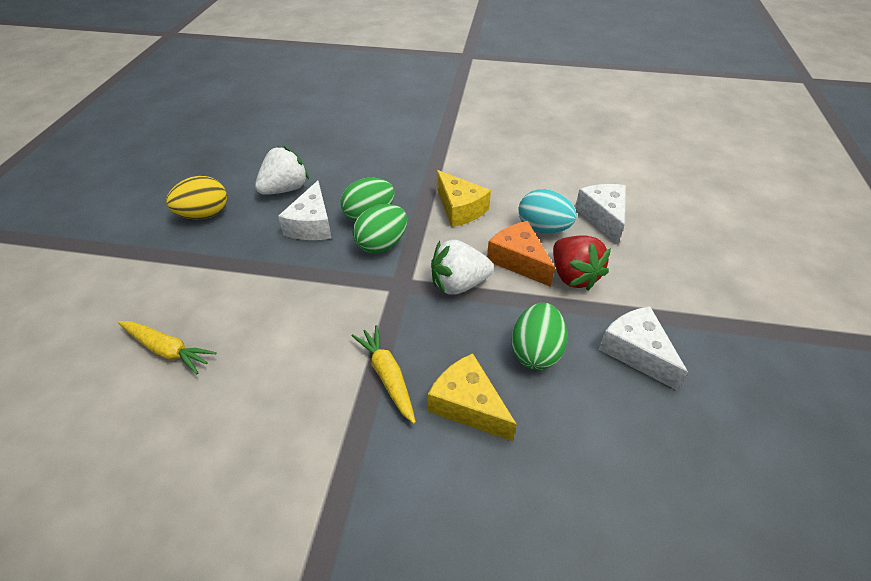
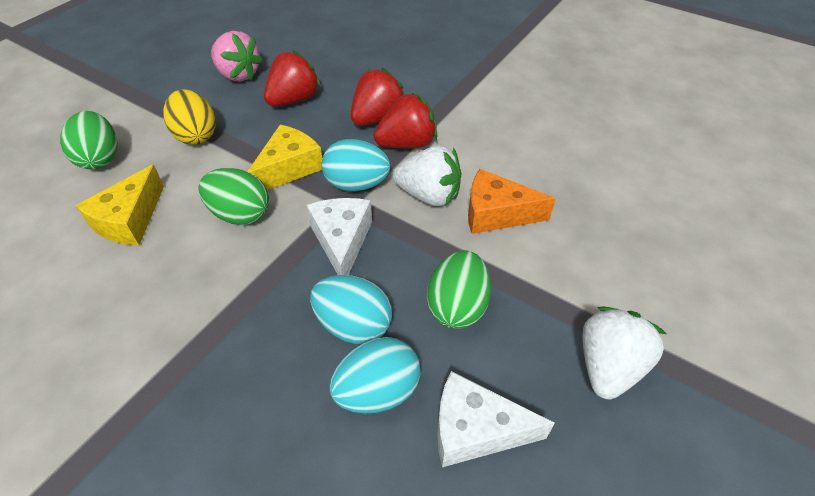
pink strawberry: 0 -> 1
red strawberry: 1 -> 3
turquoise egg: 1 -> 3
white cheese: 3 -> 2
yellow carrot: 2 -> 0

